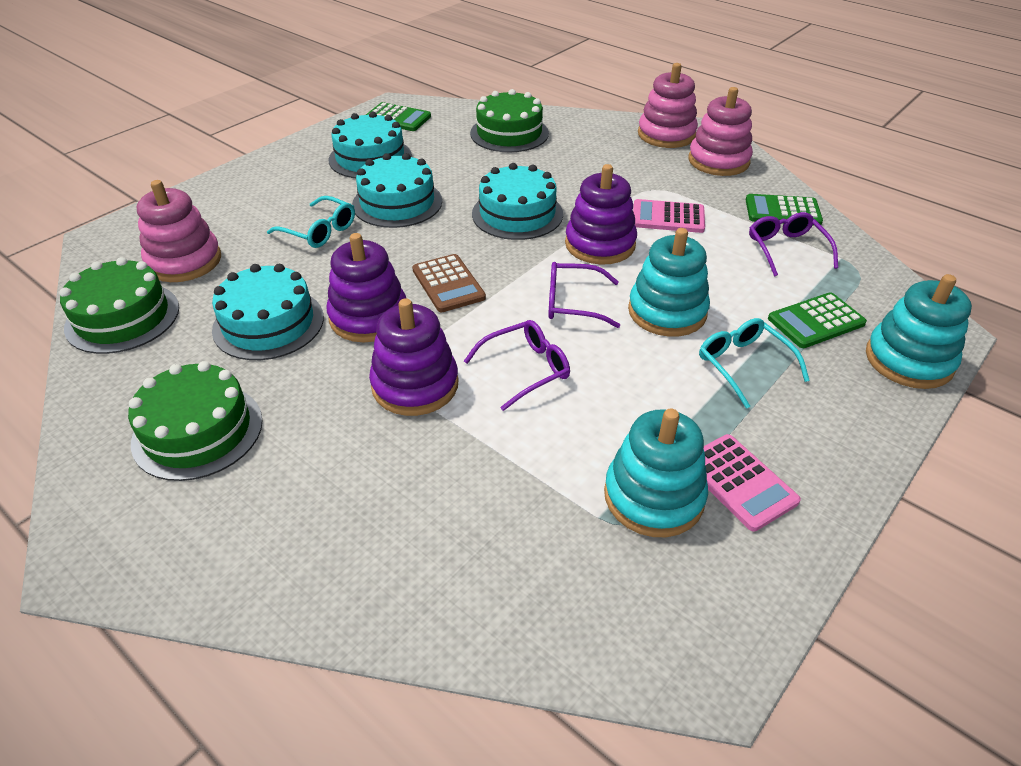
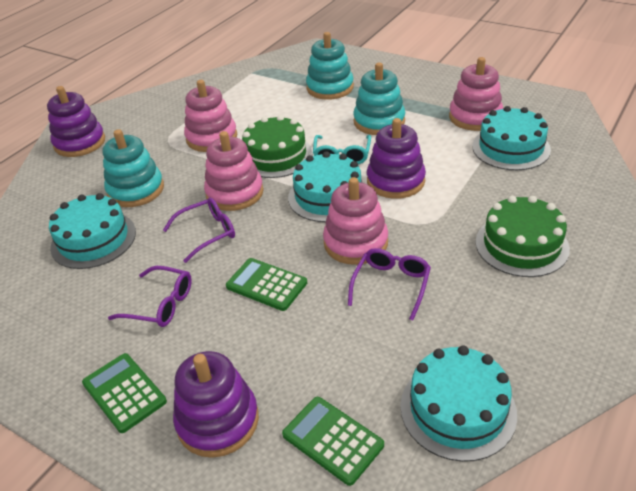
brown calculator: 1 -> 0
green cake: 3 -> 2
pink calculator: 2 -> 0
pink stacking toy: 3 -> 4
turquoise glasses: 2 -> 1

